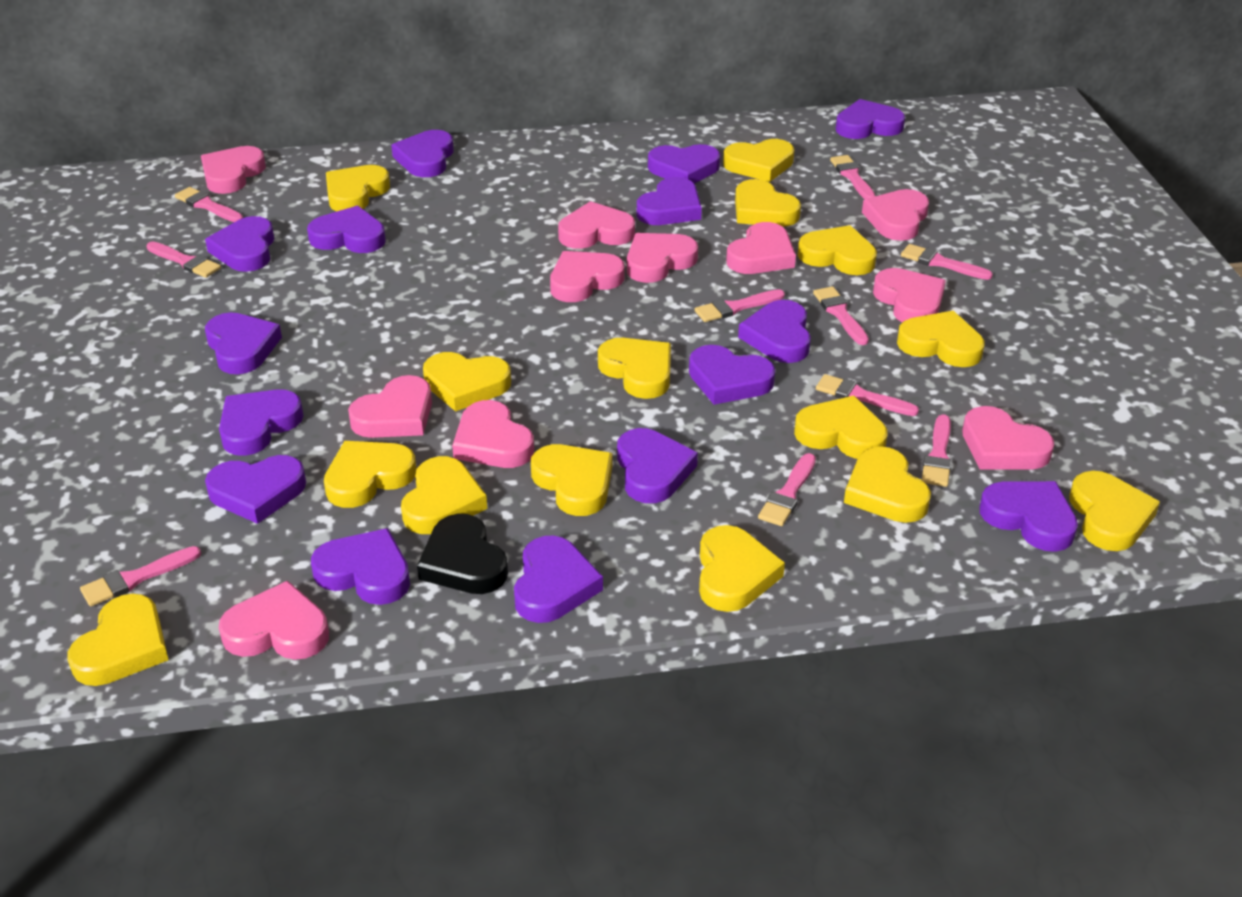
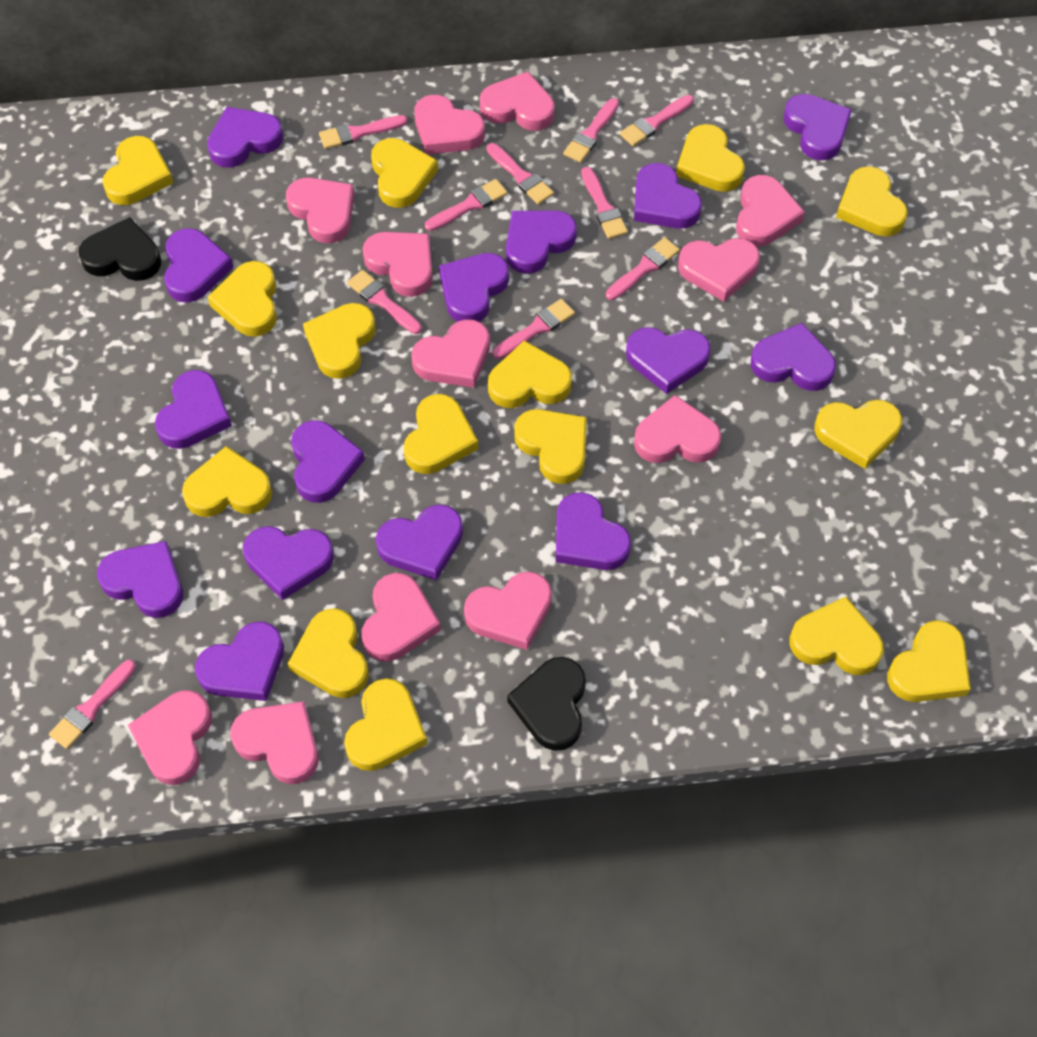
black heart: 1 -> 2
pink heart: 11 -> 12

